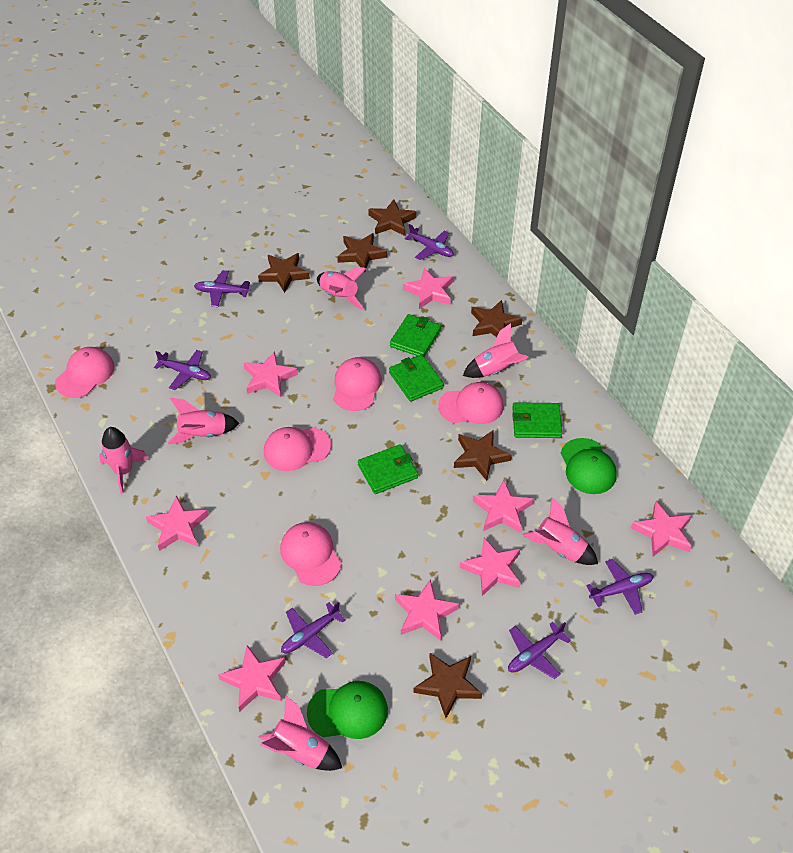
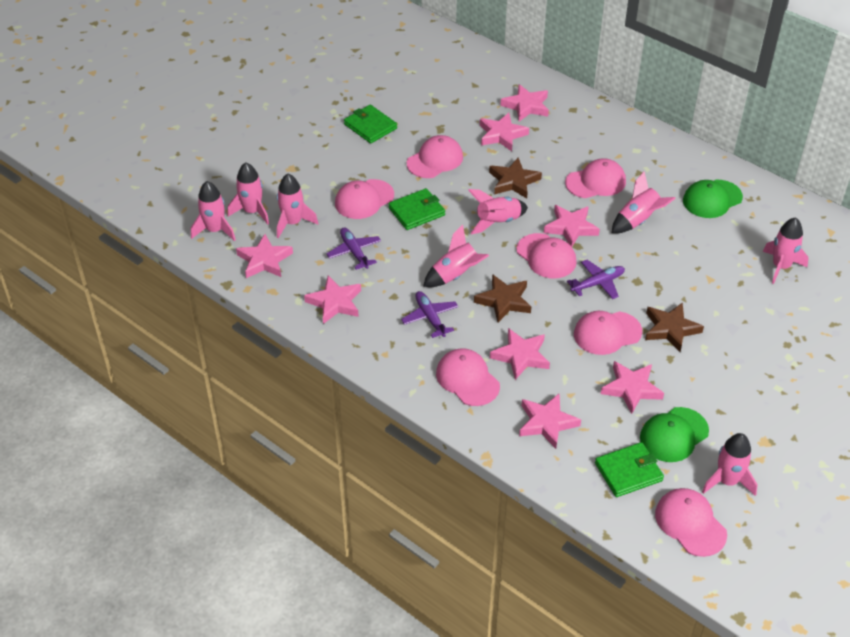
brown star: 6 -> 3
green wallet: 4 -> 3
pink cap: 5 -> 7
pink rocket: 6 -> 8
purple plane: 6 -> 3

